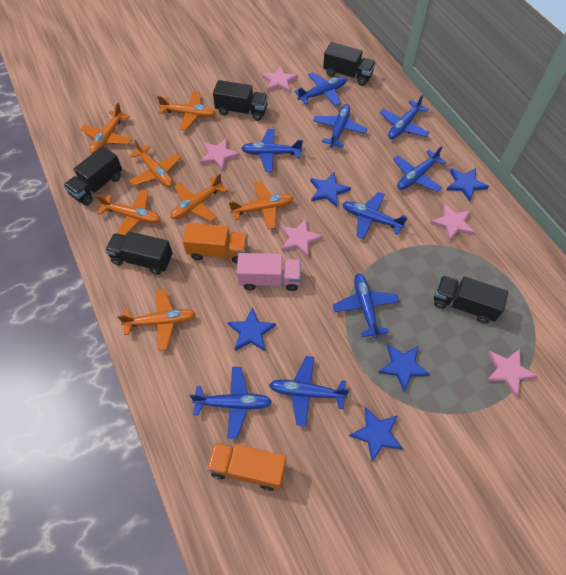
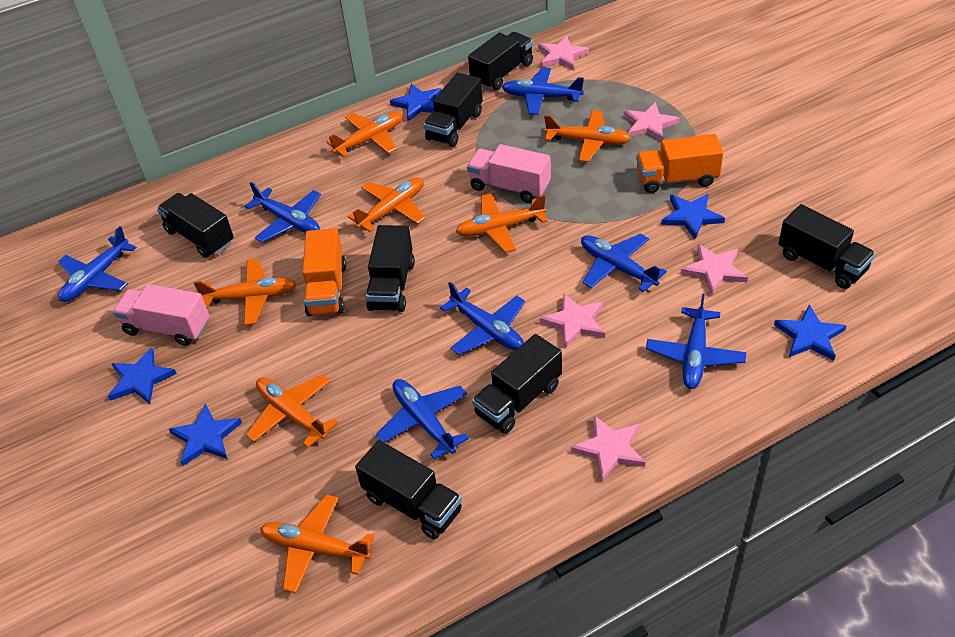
black truck: 5 -> 7
blue plane: 9 -> 7
pink truck: 1 -> 2

